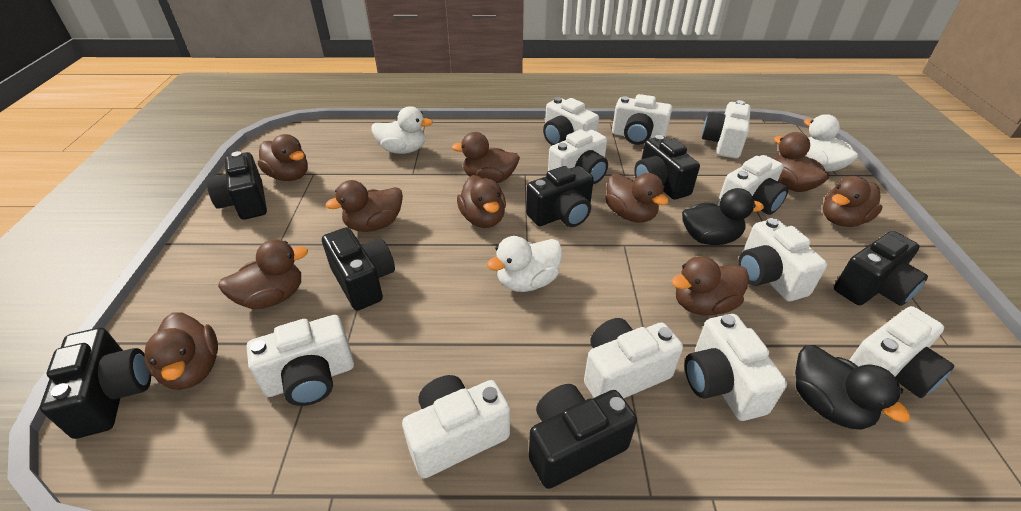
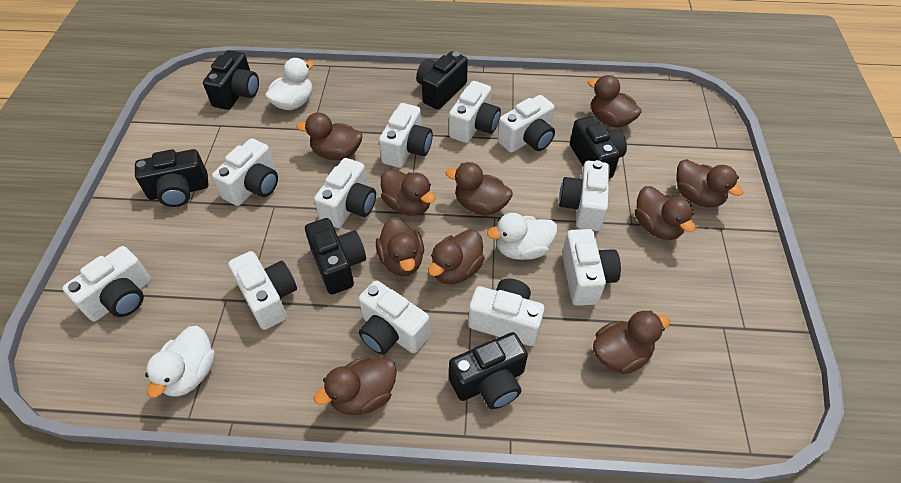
black camera: 7 -> 6
black duck: 2 -> 0

